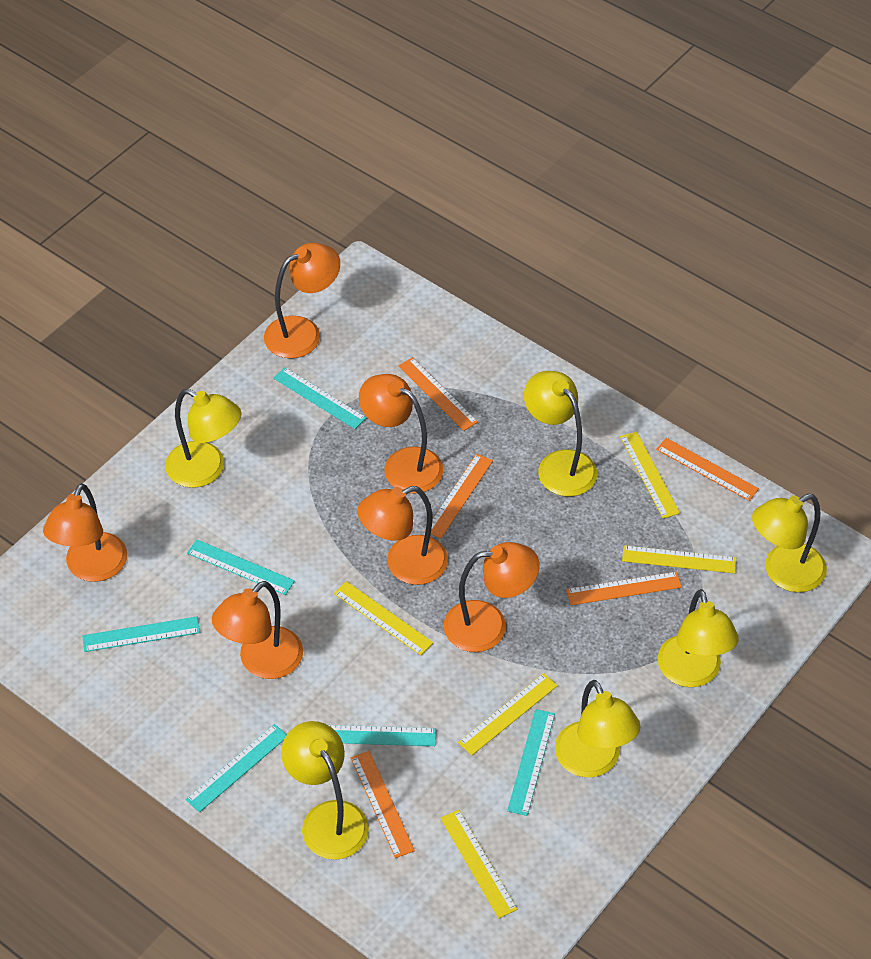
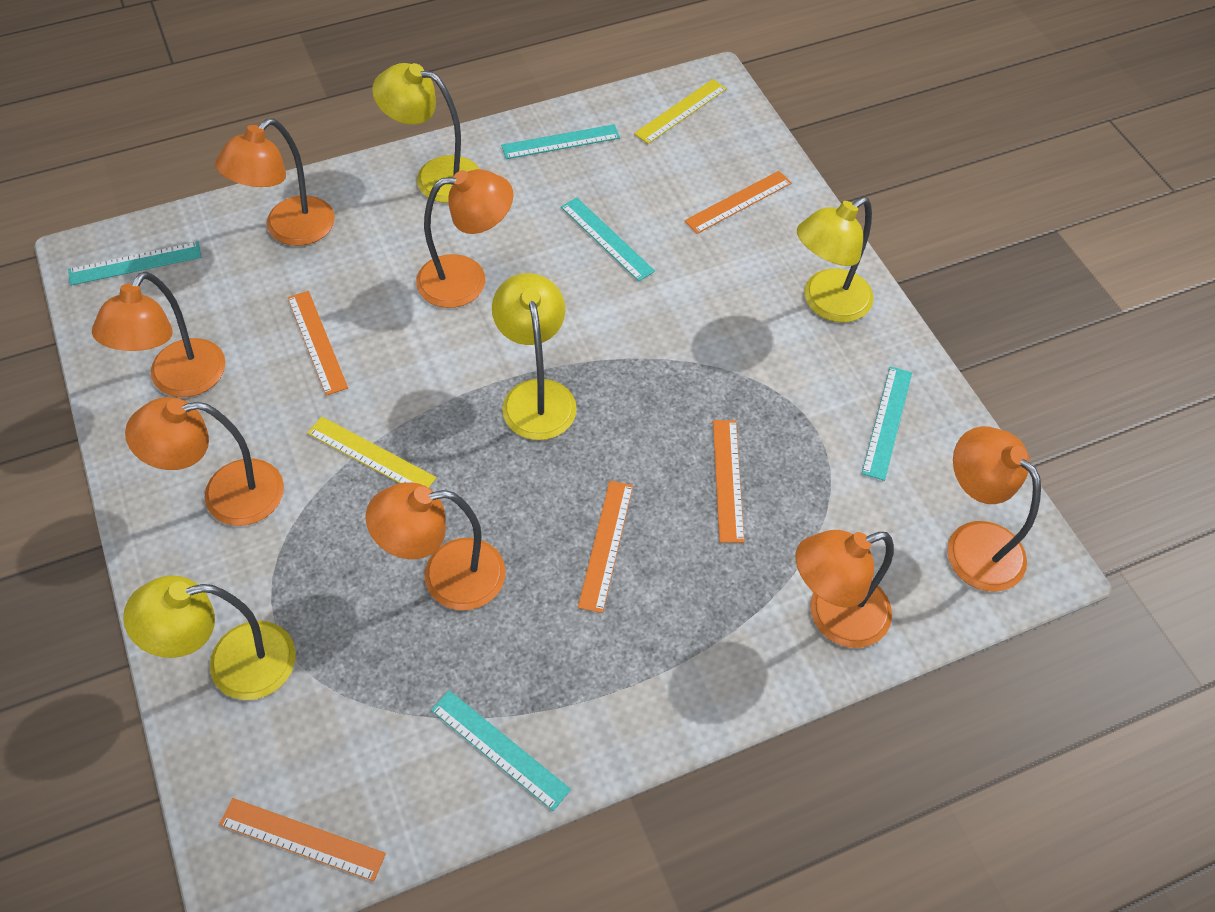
orange lamp: 6 -> 7
turquoise ruler: 6 -> 5
yellow lamp: 6 -> 4
yellow ruler: 5 -> 2

